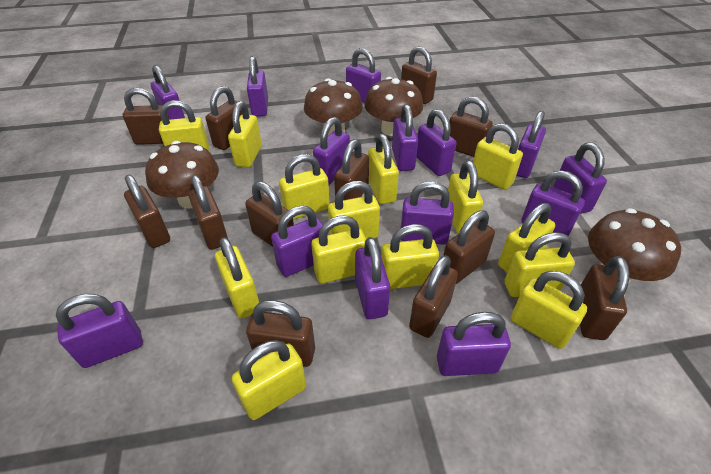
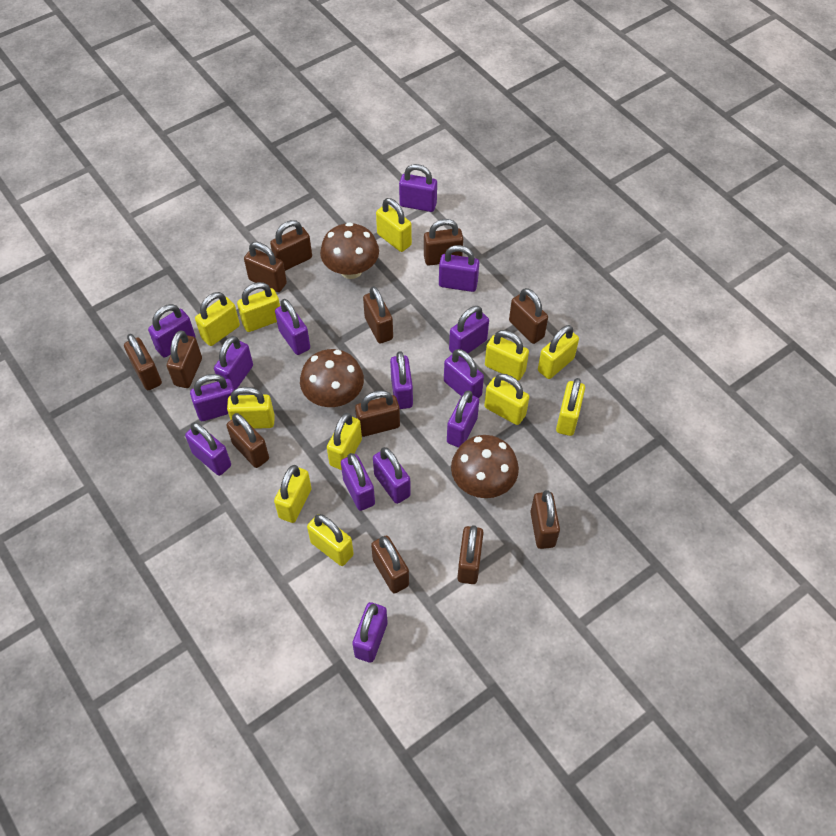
brown mushroom: 4 -> 3
yellow padlock: 14 -> 11

